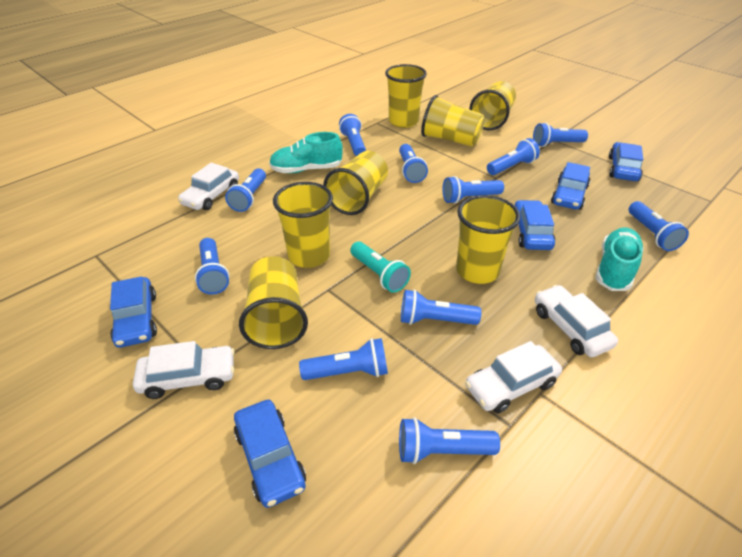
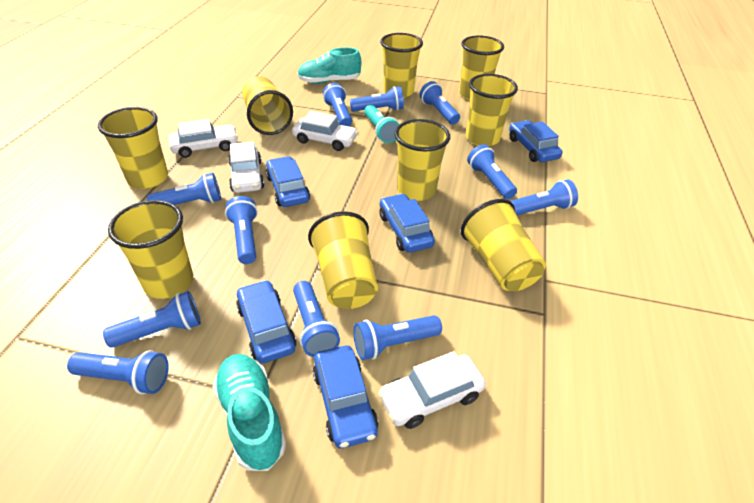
yellow cup: 7 -> 9

